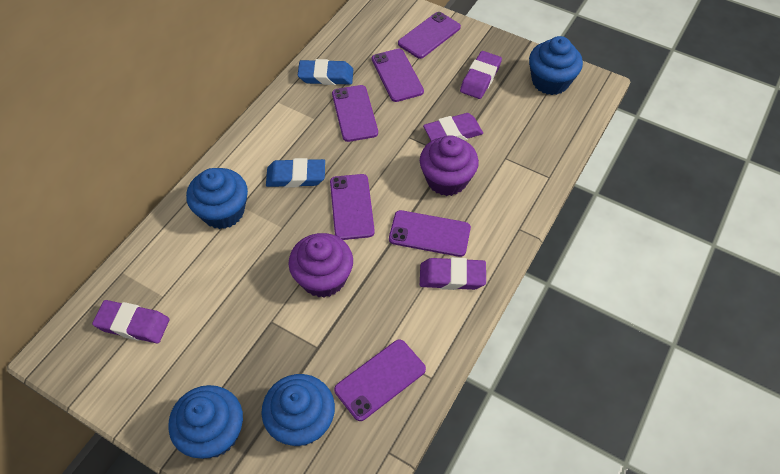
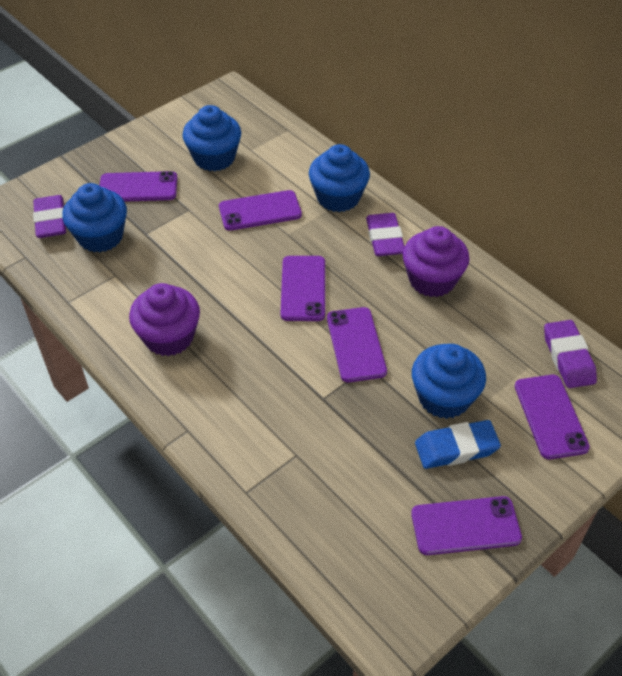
blue eraser: 2 -> 1
purple eraser: 4 -> 3

